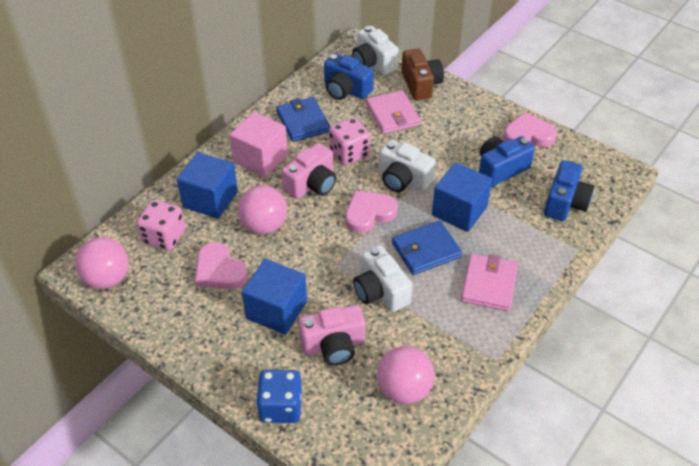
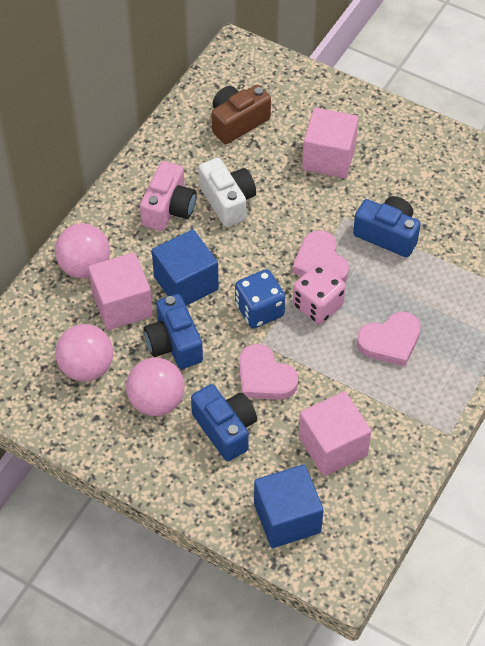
blue cube: 3 -> 2
blue wallet: 2 -> 0
pink camera: 2 -> 1
pink cube: 1 -> 3
pink dice: 2 -> 1
pink wallet: 2 -> 0
white camera: 3 -> 1

